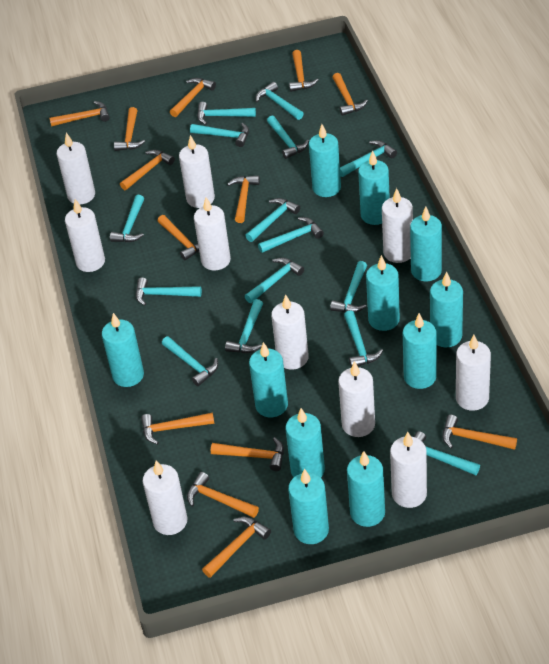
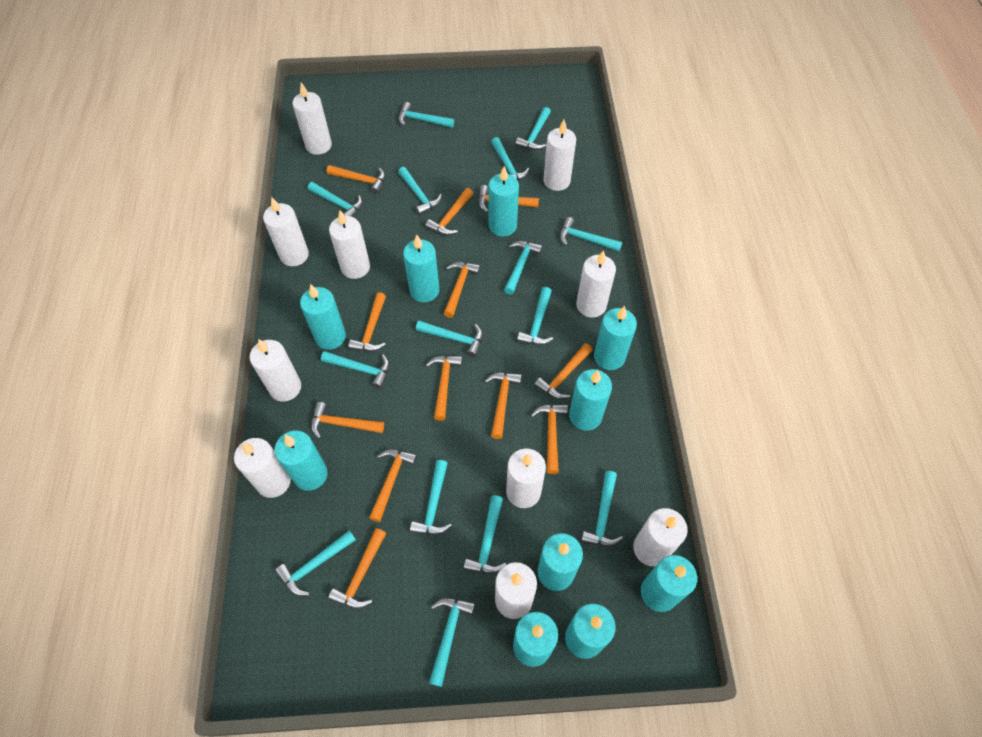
orange hammer: 13 -> 12
turquoise candle: 11 -> 10

